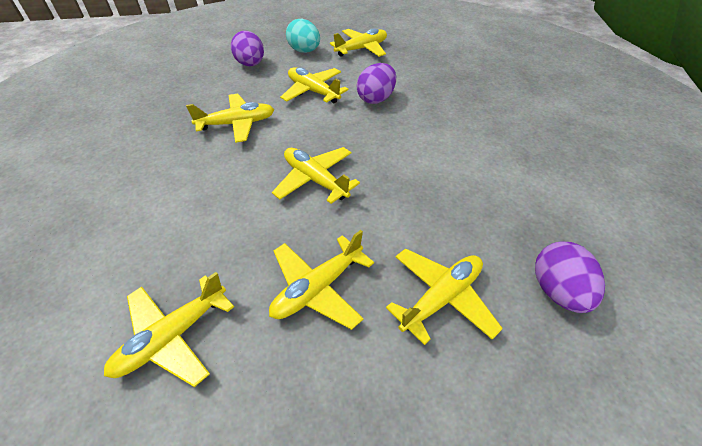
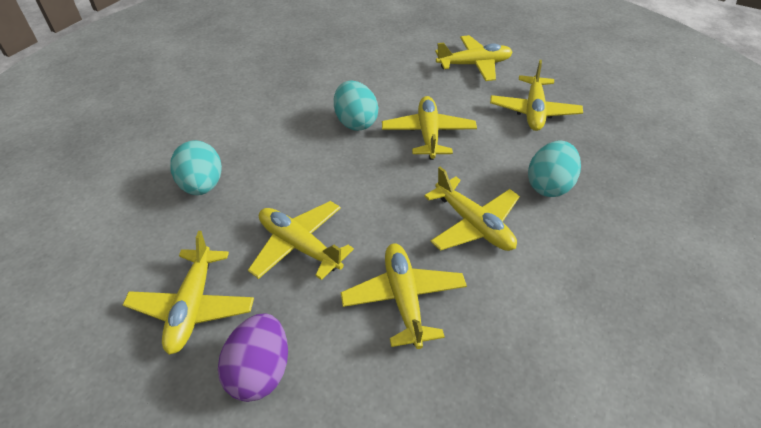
purple egg: 3 -> 1
turquoise egg: 1 -> 3

